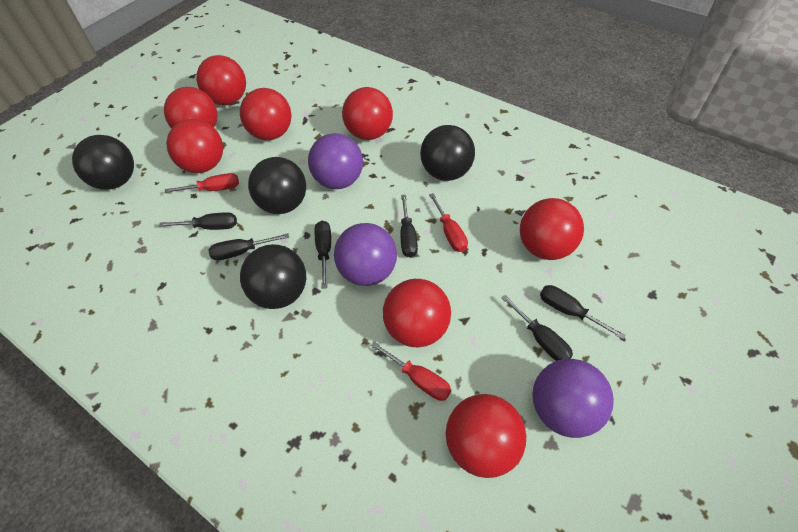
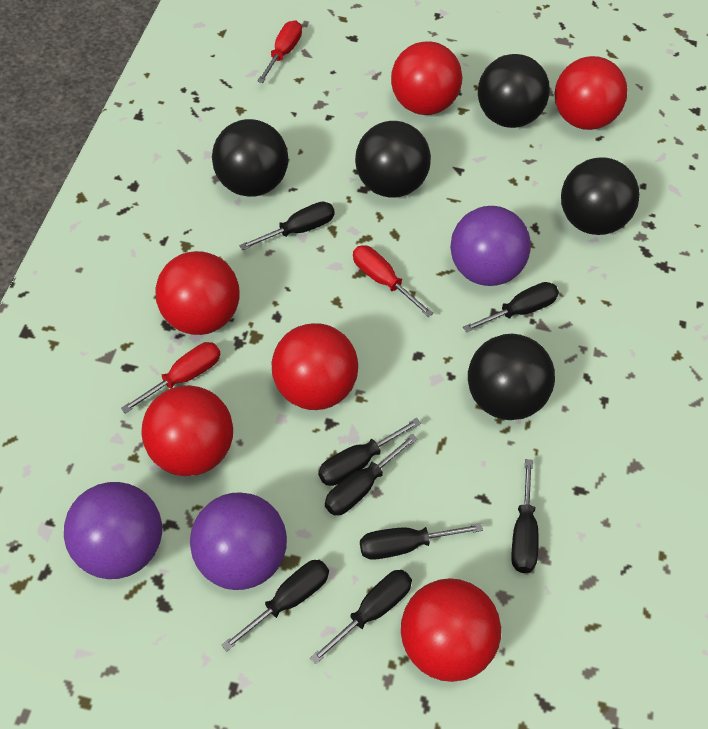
black ball: 4 -> 5
black screwdriver: 6 -> 8
red ball: 8 -> 6

